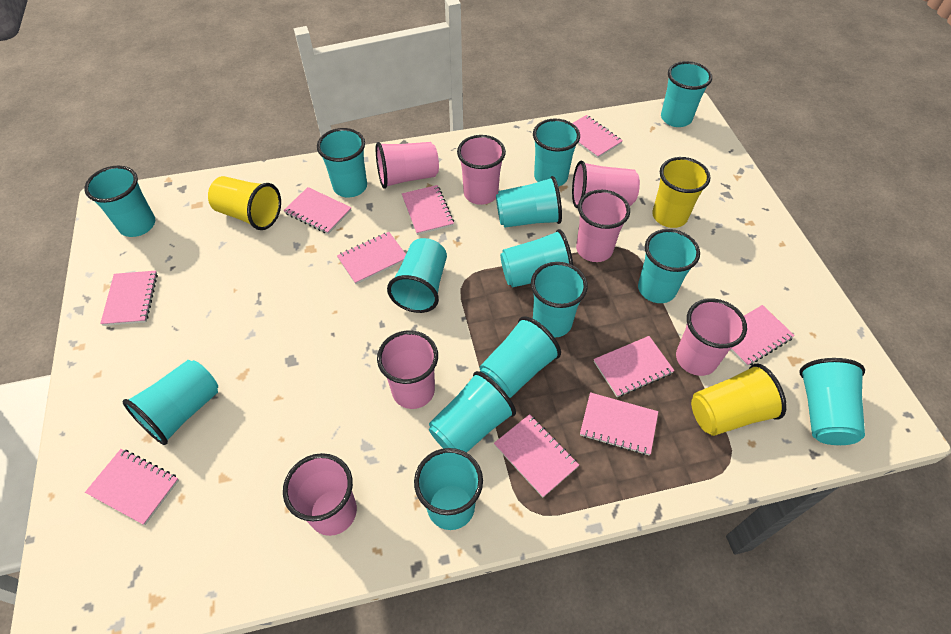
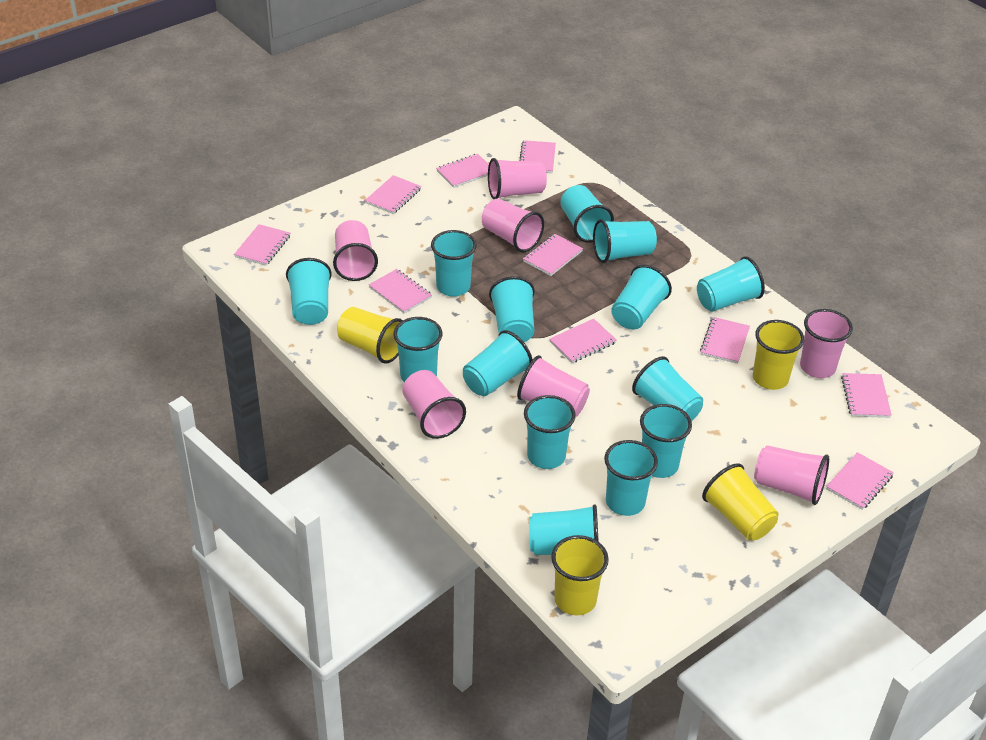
yellow cup: 3 -> 4

